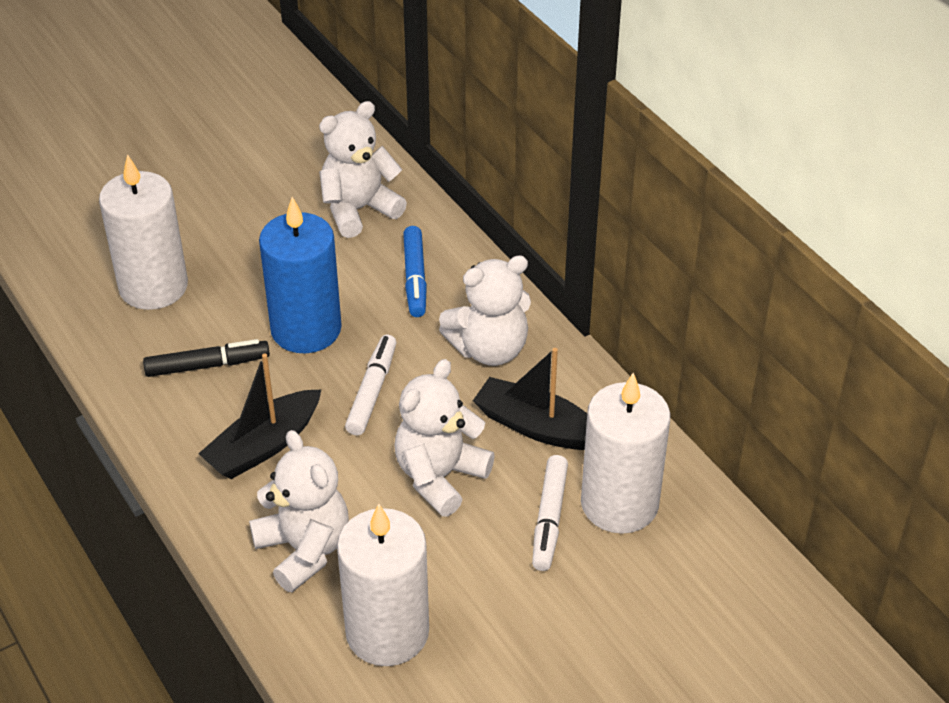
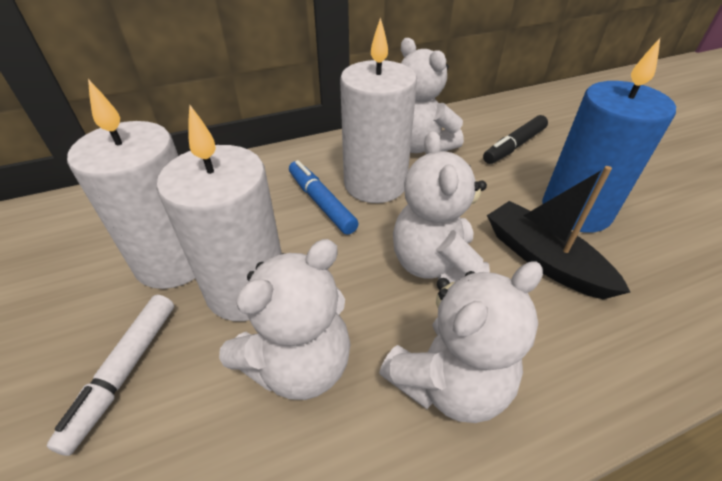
black boat: 2 -> 1
white marker: 2 -> 1

